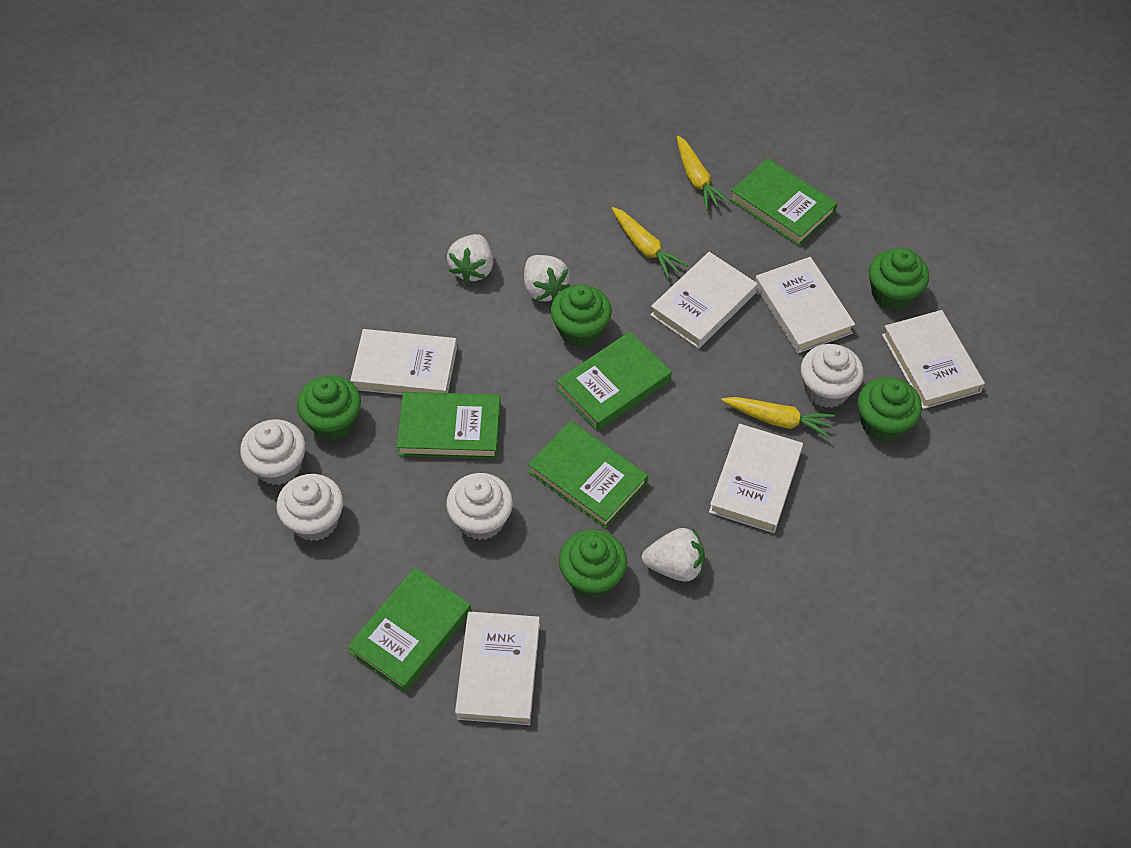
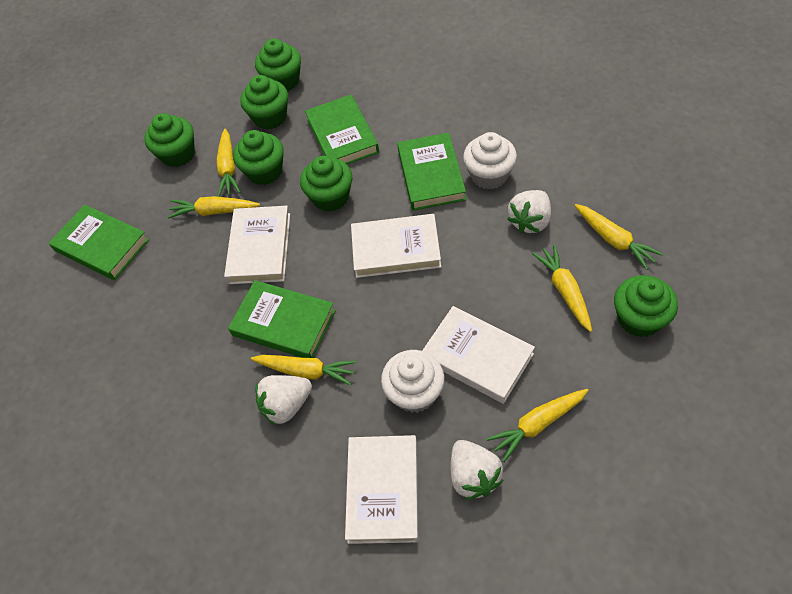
green book: 5 -> 4
green cupcake: 5 -> 6
white book: 6 -> 4
white cupcake: 4 -> 2
yellow carrot: 3 -> 6

